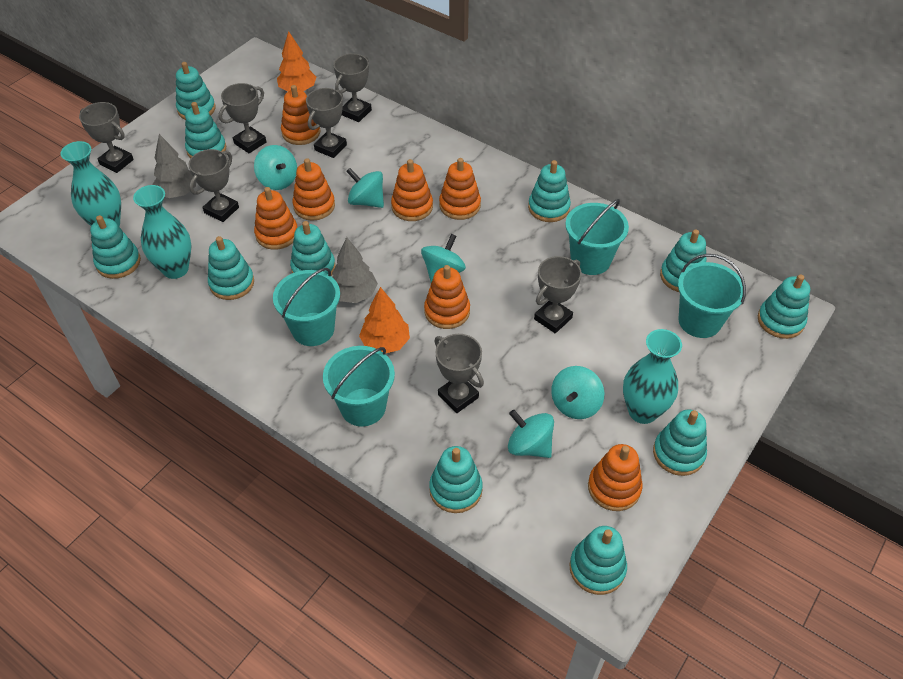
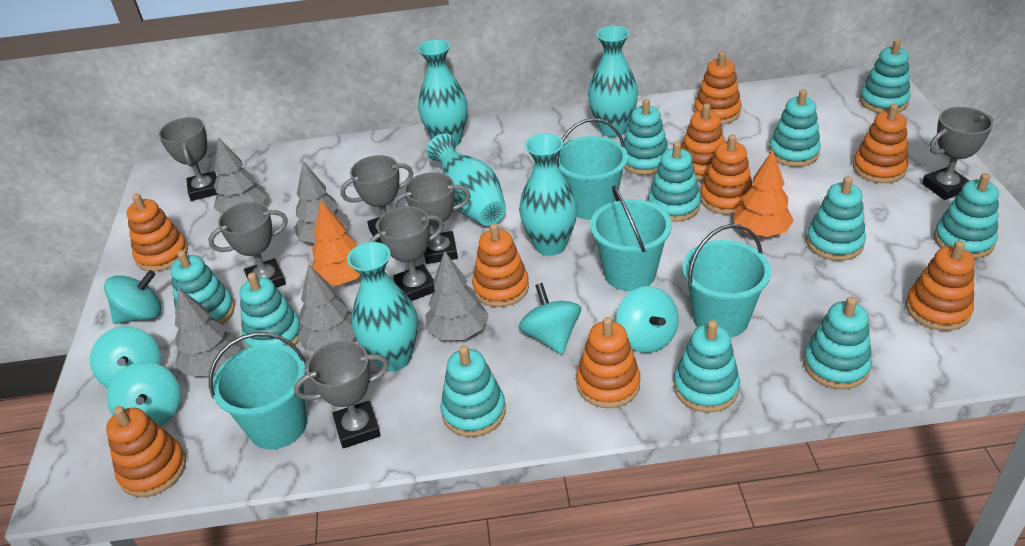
grey tree: 2 -> 5
orange stacking toy: 7 -> 9
turquoise vase: 3 -> 5

